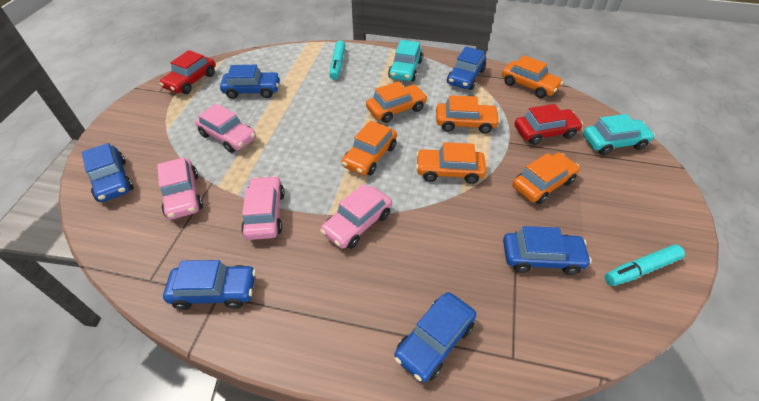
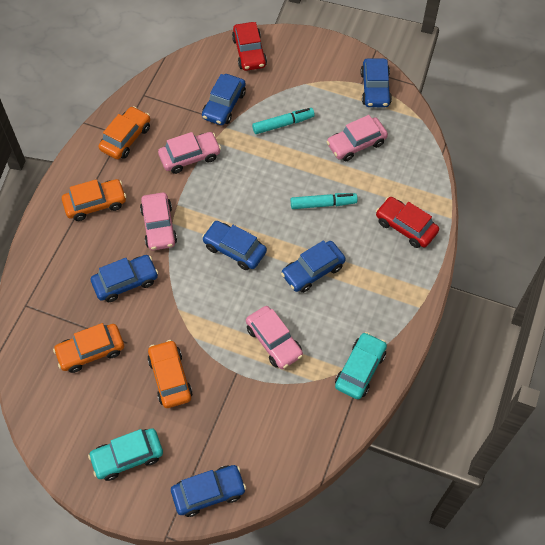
orange car: 6 -> 4

